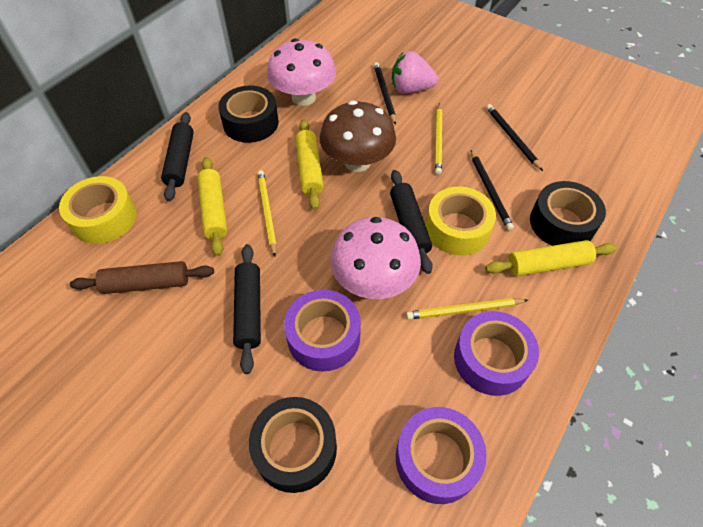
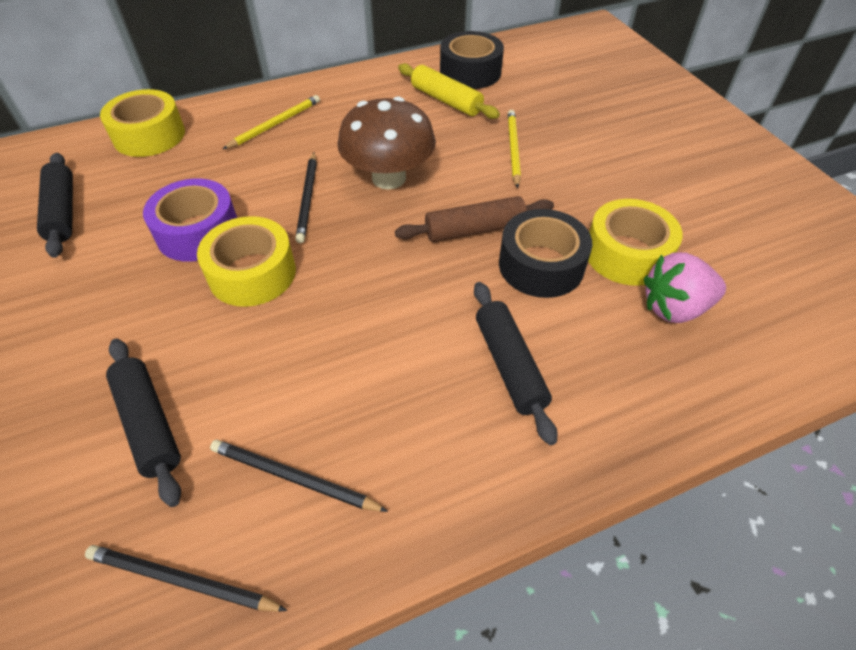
black tape: 3 -> 2
pink mushroom: 2 -> 0
purple tape: 3 -> 1
yellow pencil: 3 -> 2
yellow rolling pin: 3 -> 1
yellow tape: 2 -> 3

